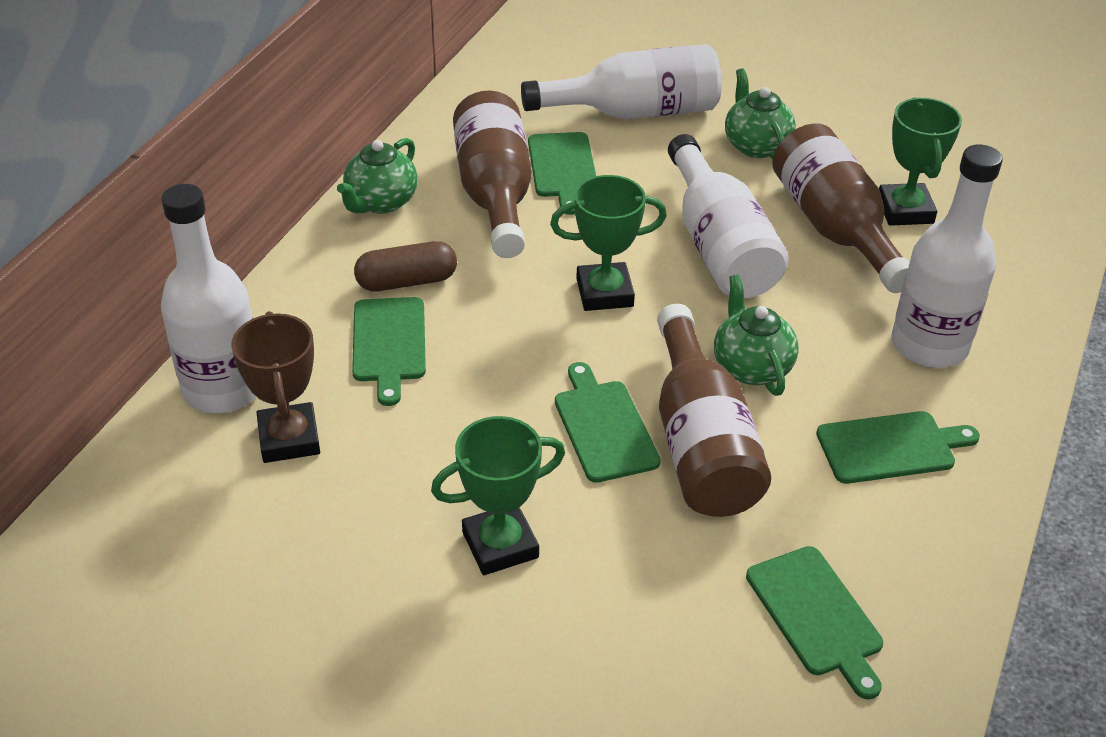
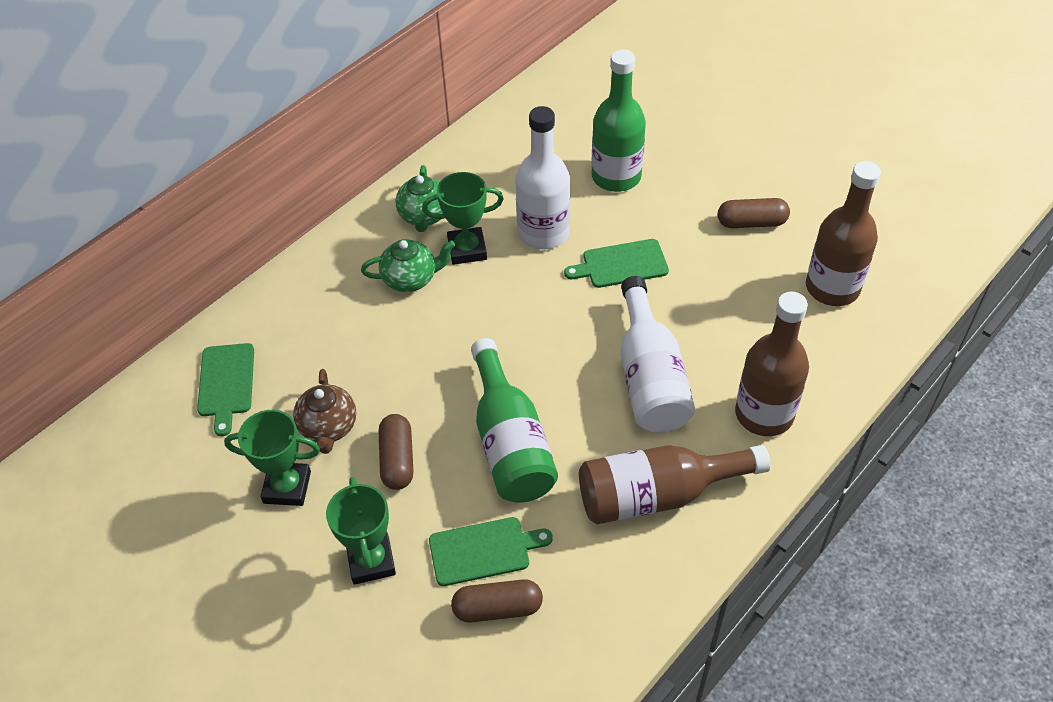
brown capsule: 1 -> 3
brown teapot: 0 -> 1
brown trophy: 1 -> 0
green bottle: 0 -> 2
green cutting board: 5 -> 3
green teapot: 3 -> 2
white bottle: 4 -> 2

